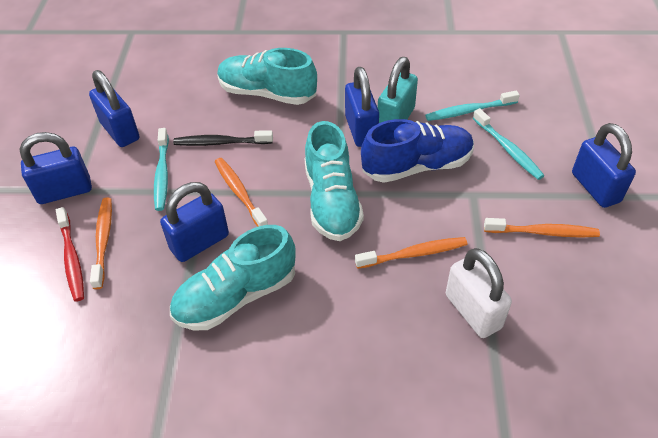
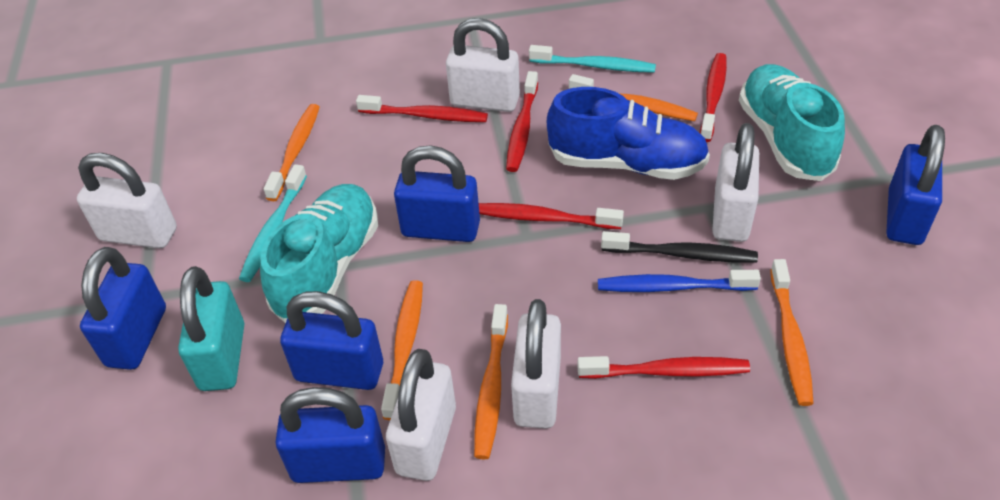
blue toothbrush: 0 -> 1
orange toothbrush: 4 -> 5
red toothbrush: 1 -> 5
turquoise shoe: 3 -> 2
turquoise toothbrush: 3 -> 2
white padlock: 1 -> 5

